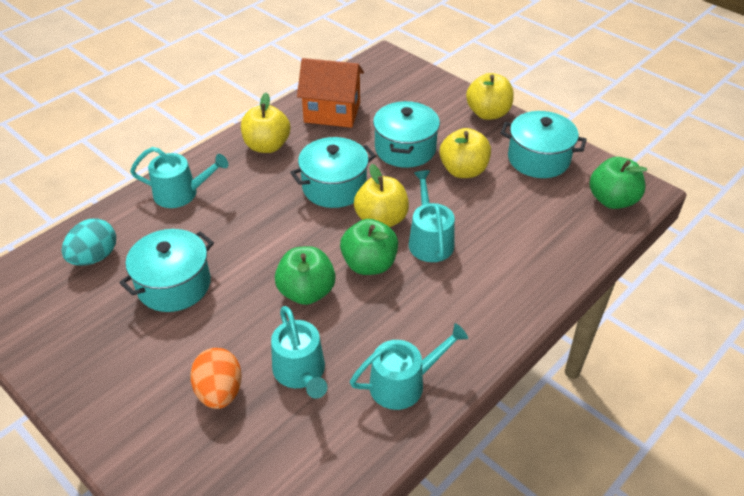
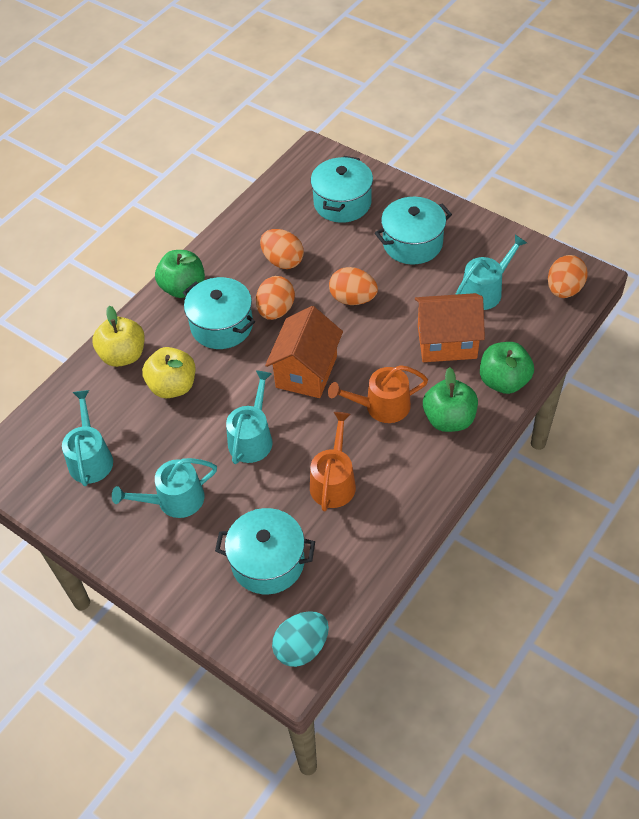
orange egg: 1 -> 4
orange house: 1 -> 2
orange watering can: 0 -> 2
yellow apple: 4 -> 2

